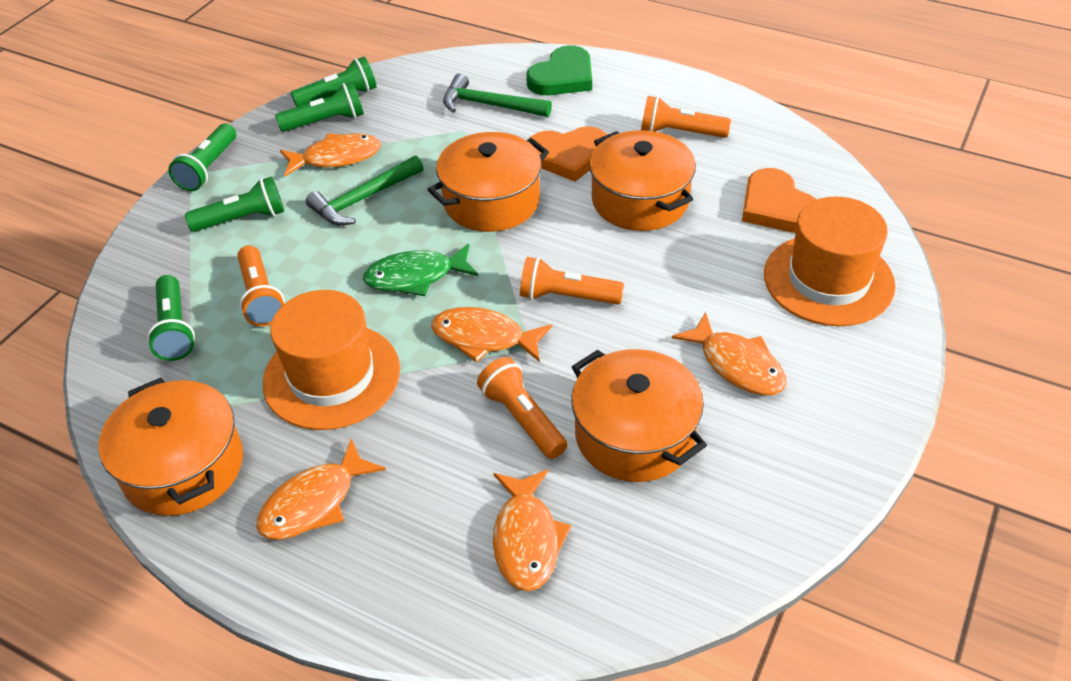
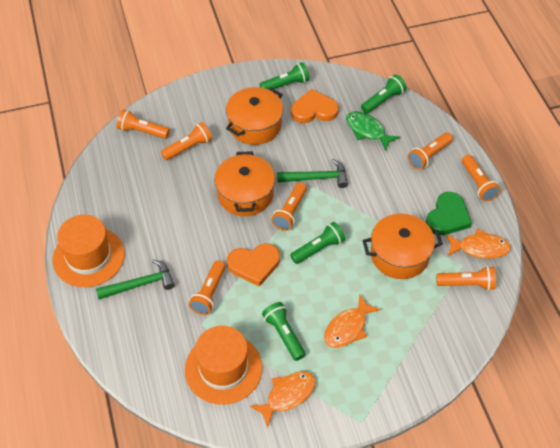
green flashlight: 5 -> 4
orange fish: 5 -> 3
orange flashlight: 4 -> 7
orange pot: 4 -> 3

